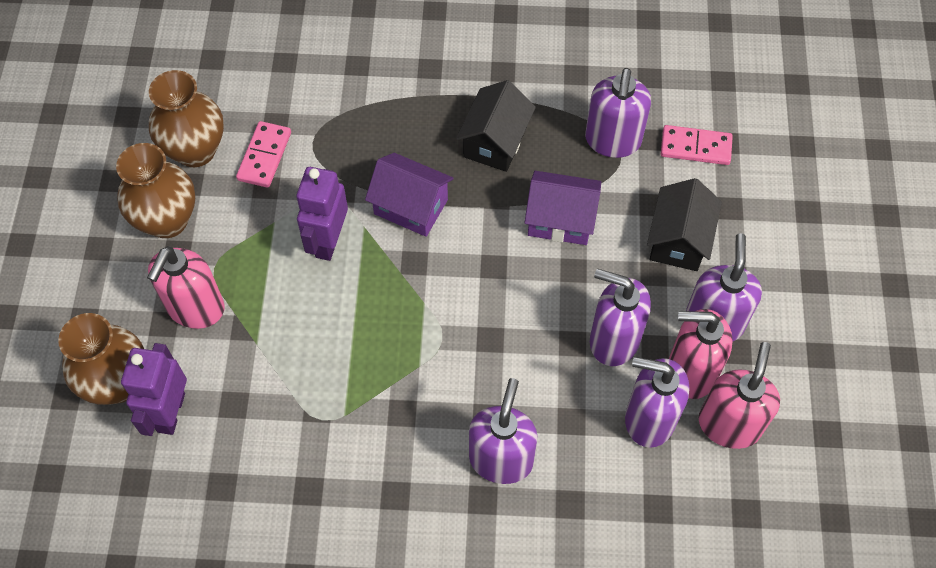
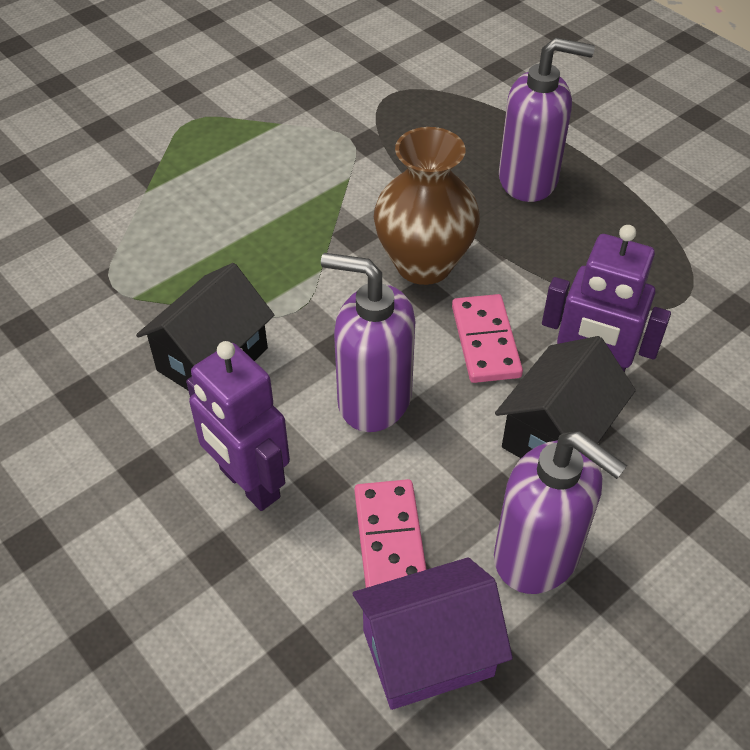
brown vase: 3 -> 1
pink soap dispenser: 3 -> 0
purple house: 2 -> 1
purple soap dispenser: 5 -> 3

